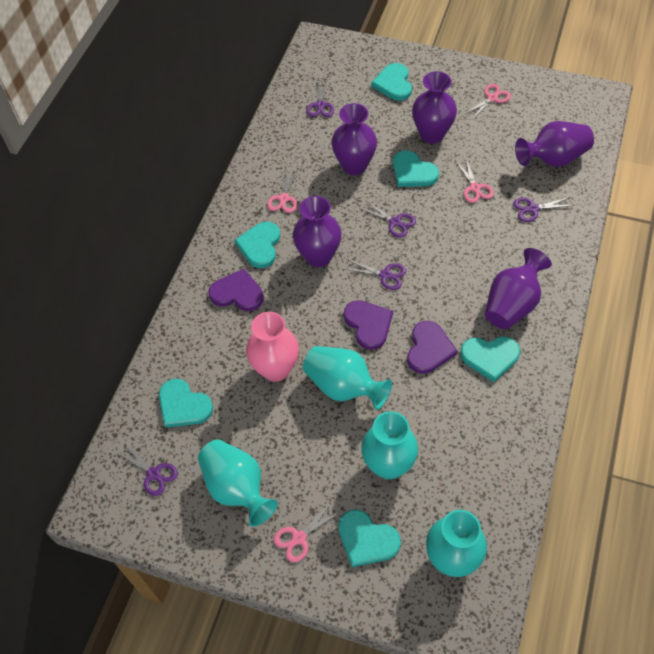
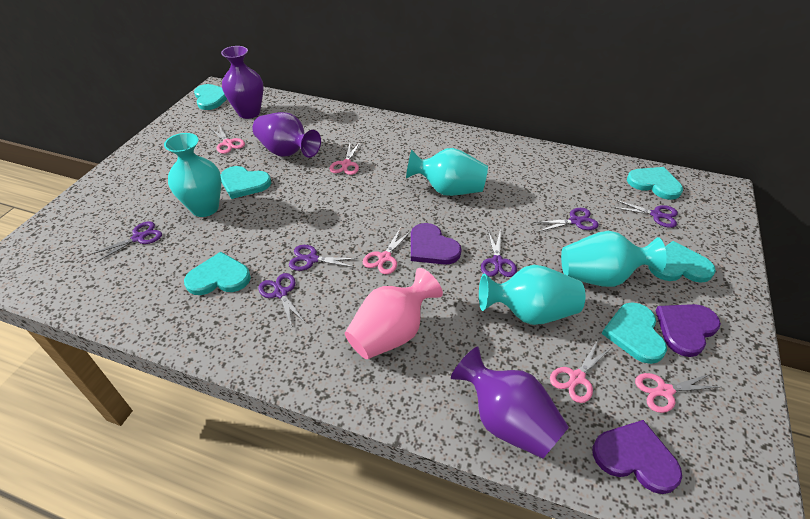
pink scissors: 4 -> 5
purple scissors: 5 -> 6
purple vase: 5 -> 3

